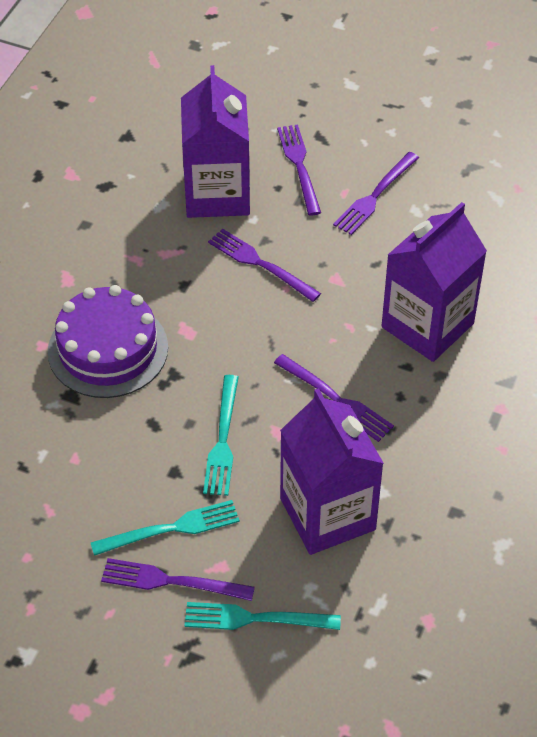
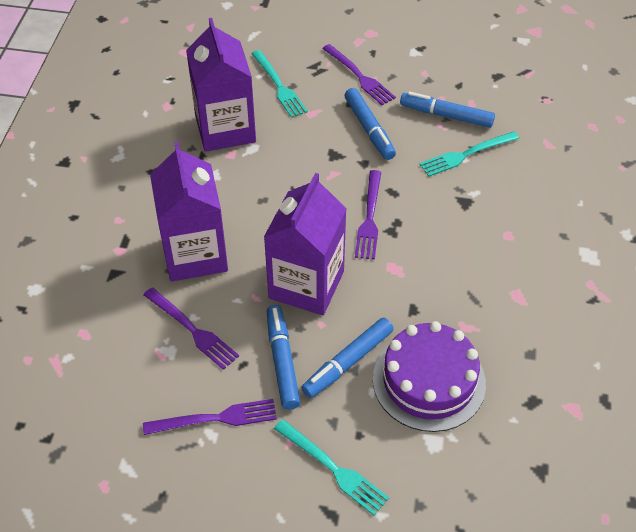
blue marker: 0 -> 4
purple fork: 5 -> 4

